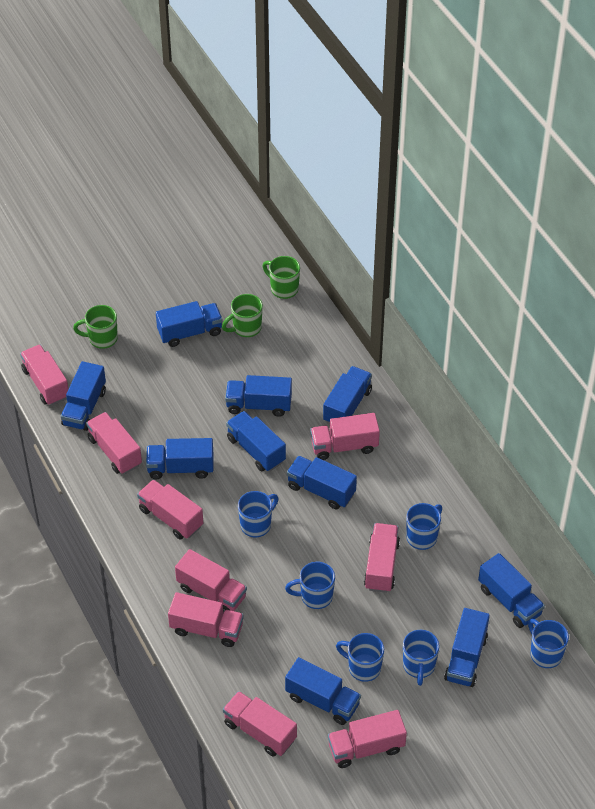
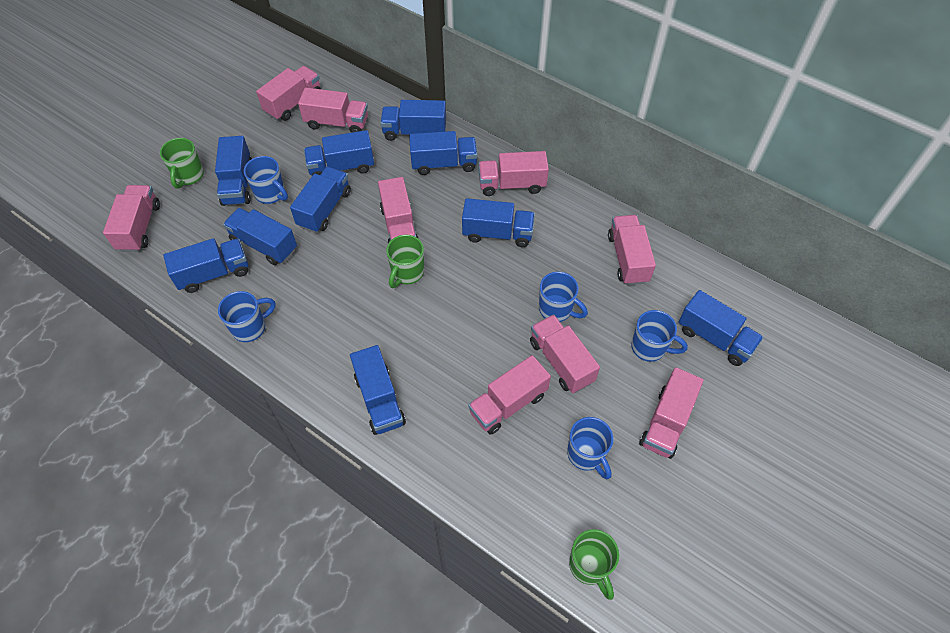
blue mug: 6 -> 5

